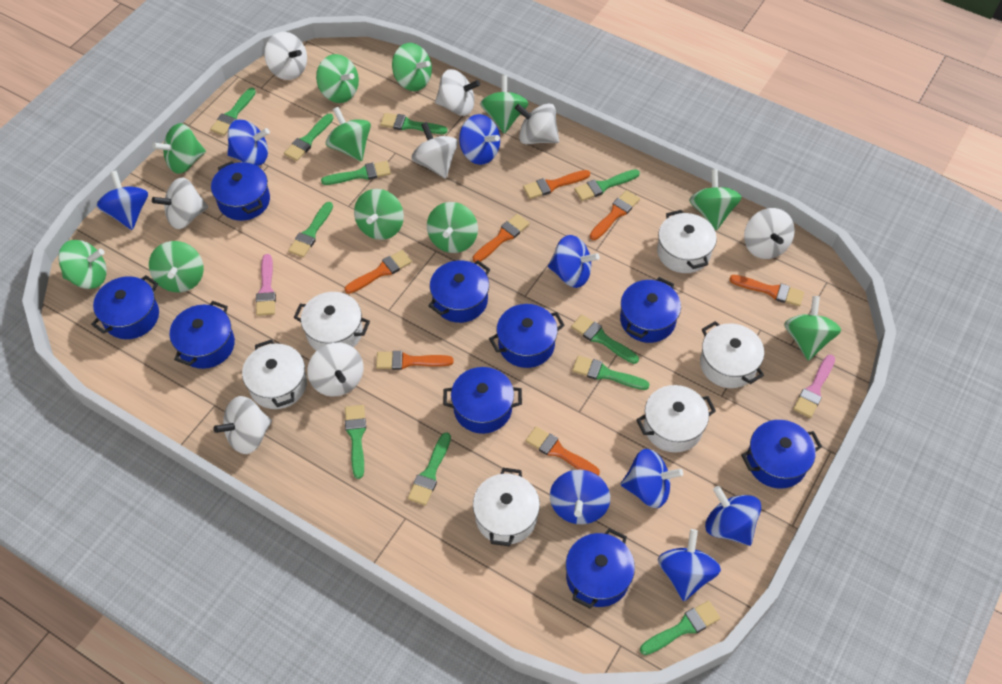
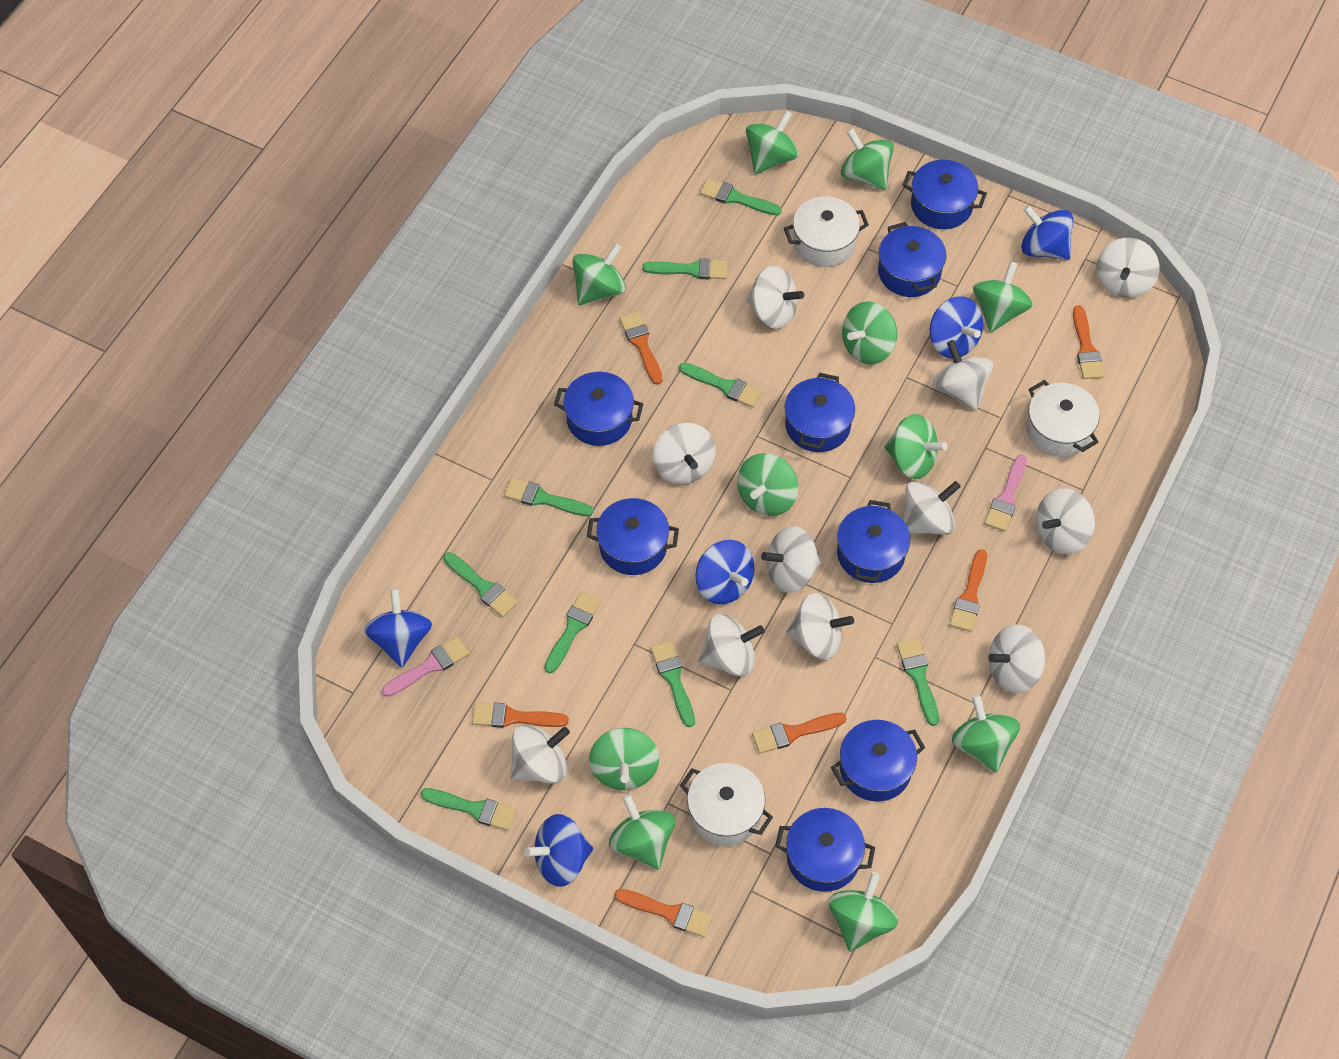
blue pot: 9 -> 8
blue spinning top: 8 -> 5
green brush: 11 -> 9
orange brush: 7 -> 6
white pot: 6 -> 3
white spinning top: 8 -> 11

